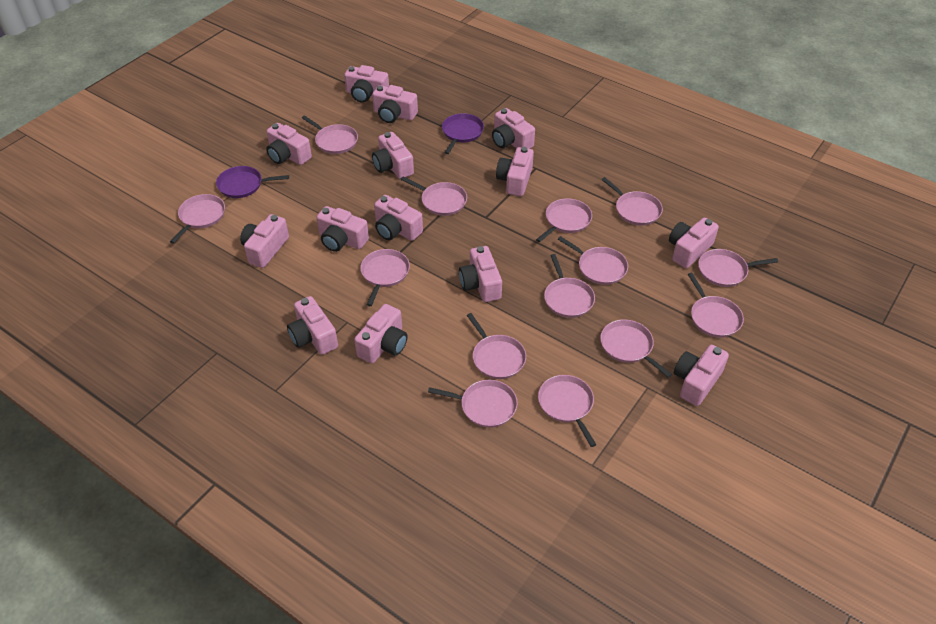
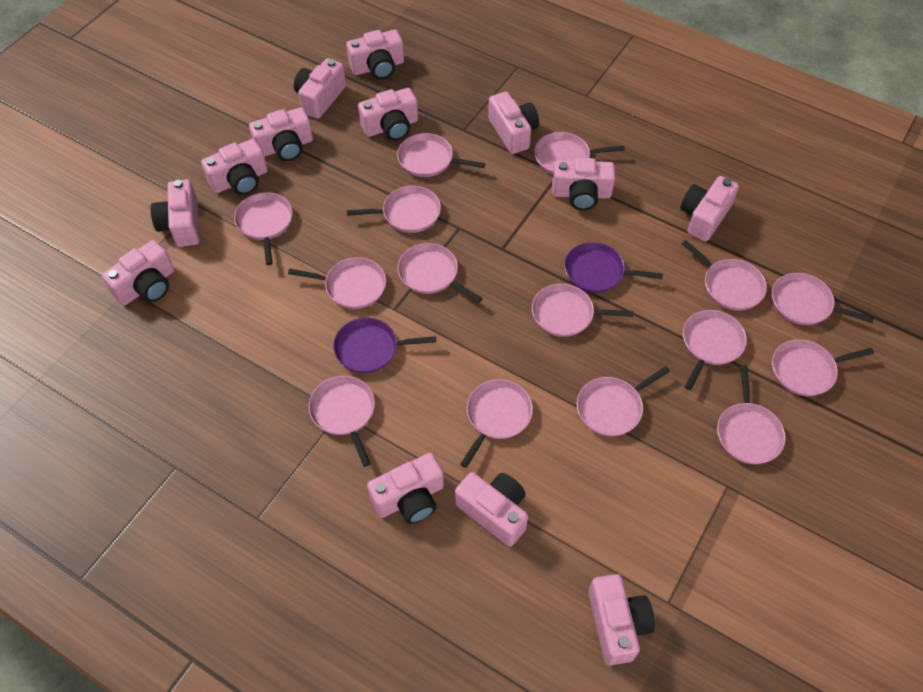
pink camera: 14 -> 13
pink pan: 14 -> 15

